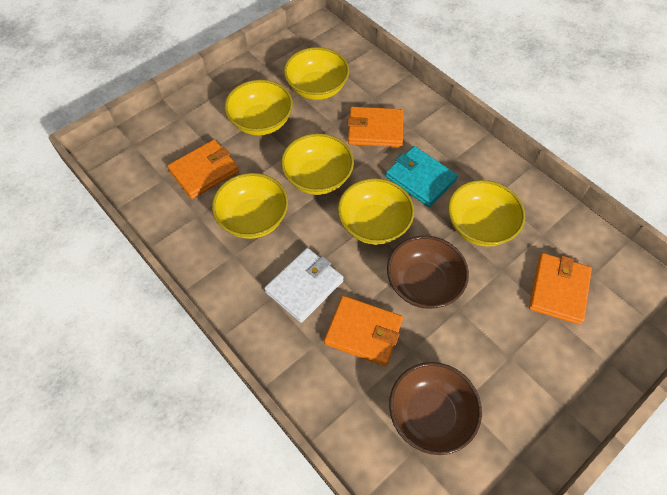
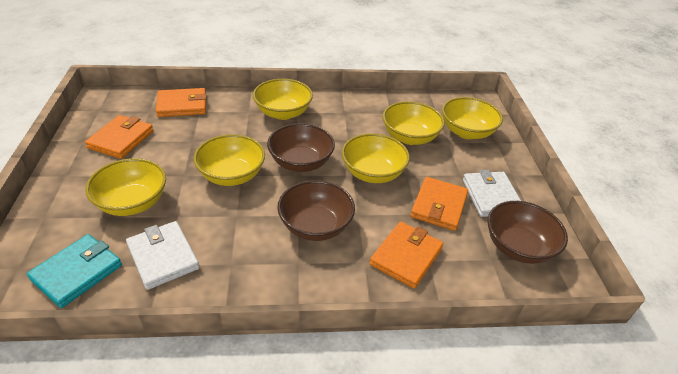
brown bowl: 2 -> 3
white wallet: 1 -> 2

